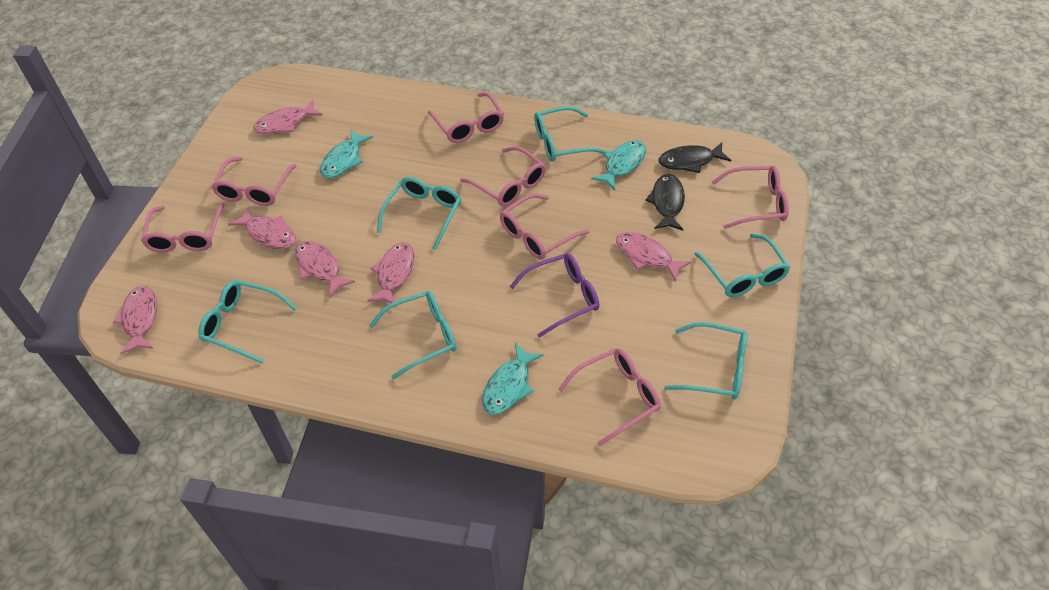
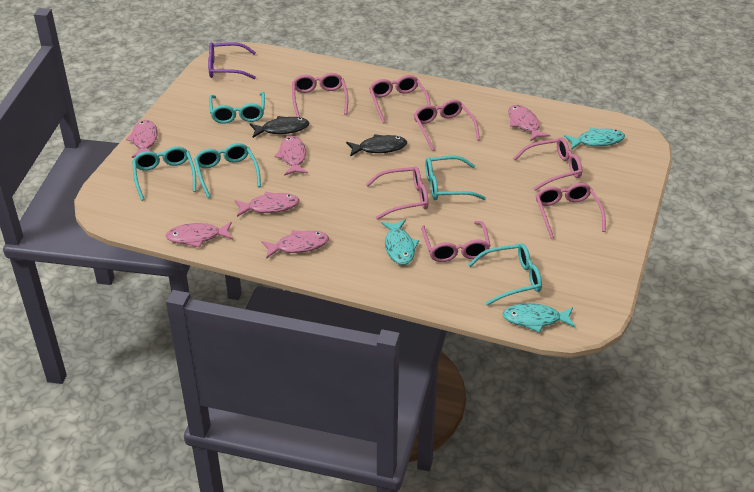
turquoise glasses: 6 -> 5

